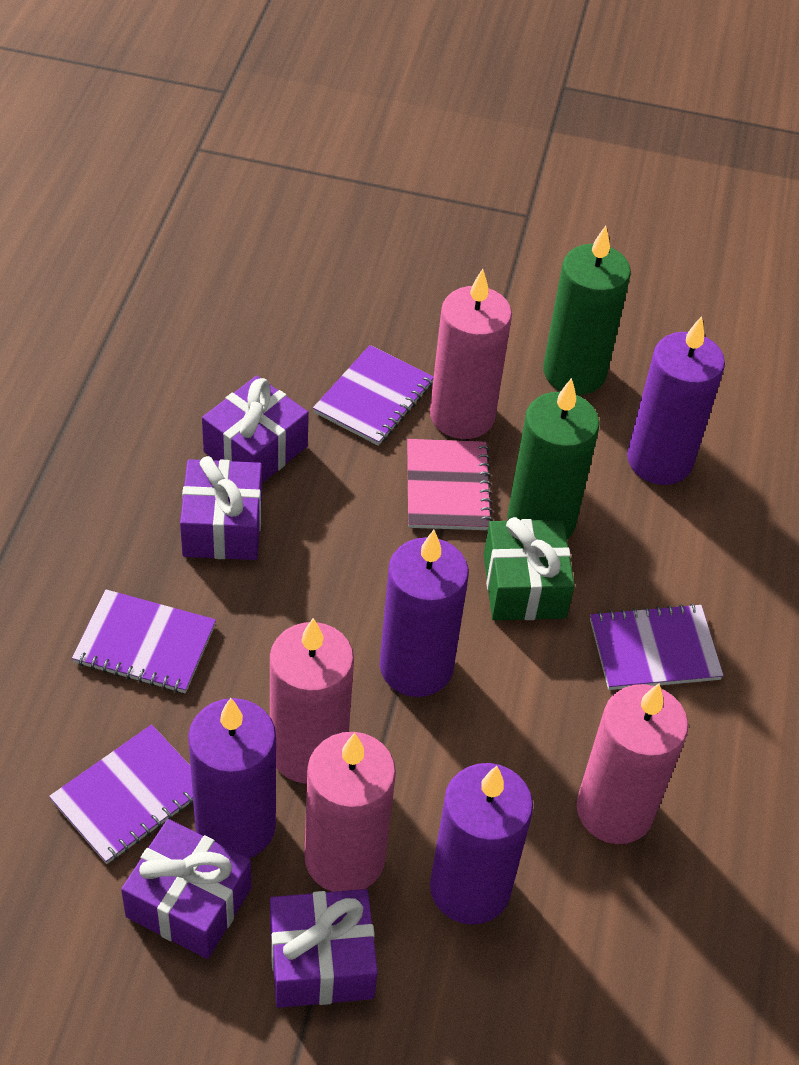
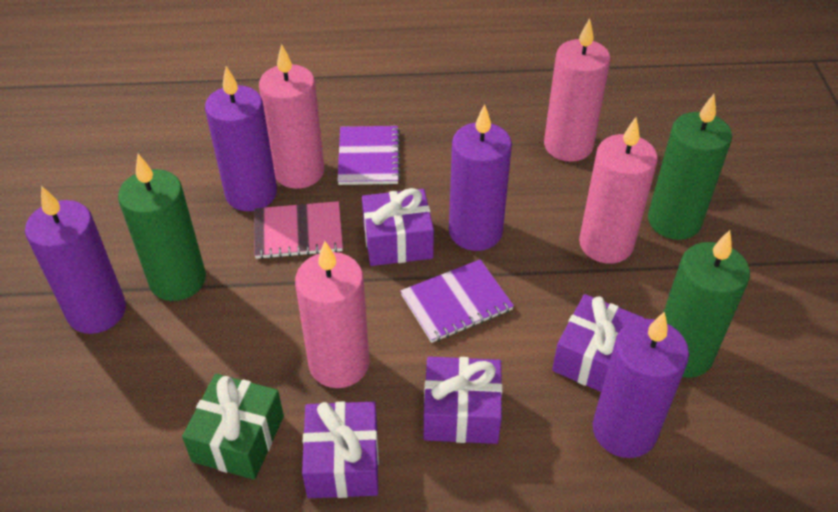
green candle: 2 -> 3
purple notebook: 4 -> 2

